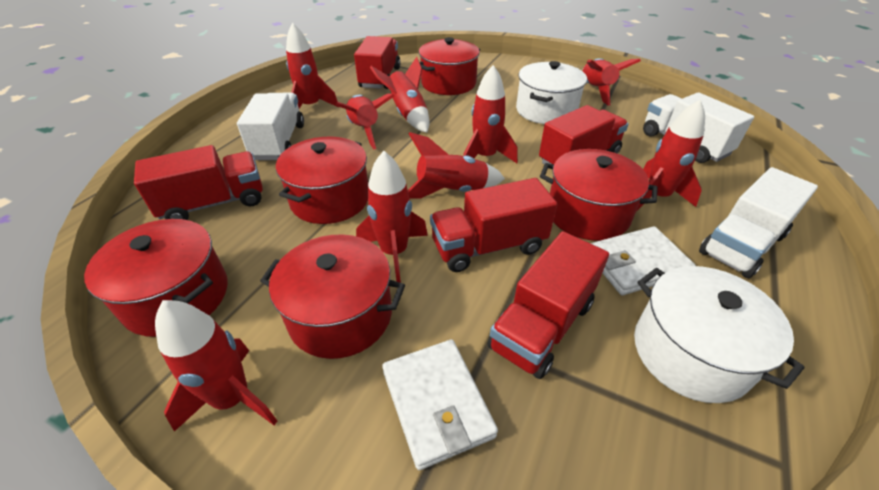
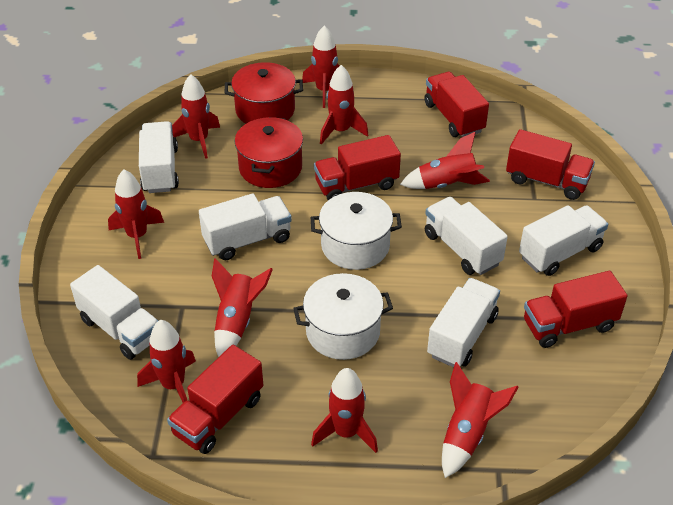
red pot: 5 -> 2
white truck: 3 -> 6
white wallet: 2 -> 0

